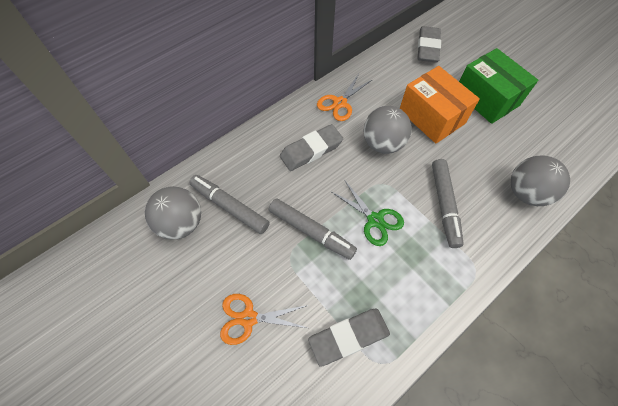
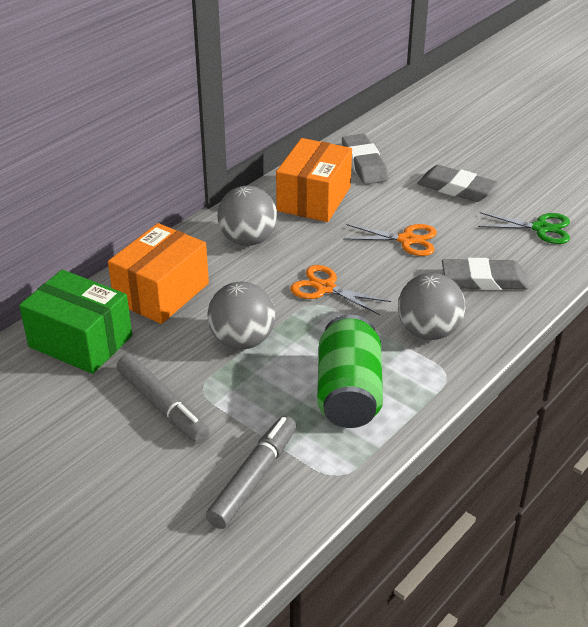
green can: 0 -> 1
grey marker: 3 -> 2
orange box: 1 -> 2

